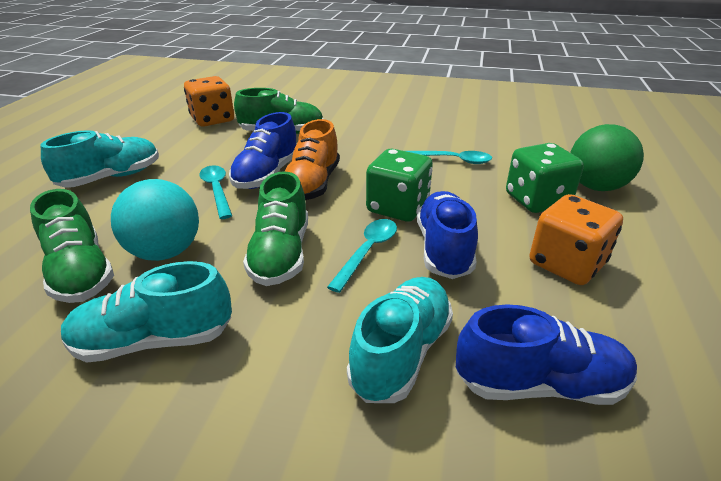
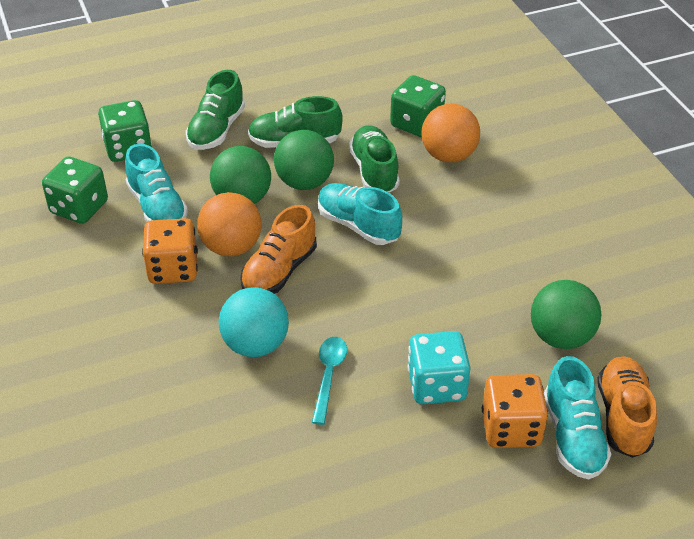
blue shoe: 3 -> 0
green ball: 1 -> 3
green dice: 2 -> 3
orange ball: 0 -> 2
orange shoe: 1 -> 2
turquoise dice: 0 -> 1
turquoise spoon: 3 -> 1

